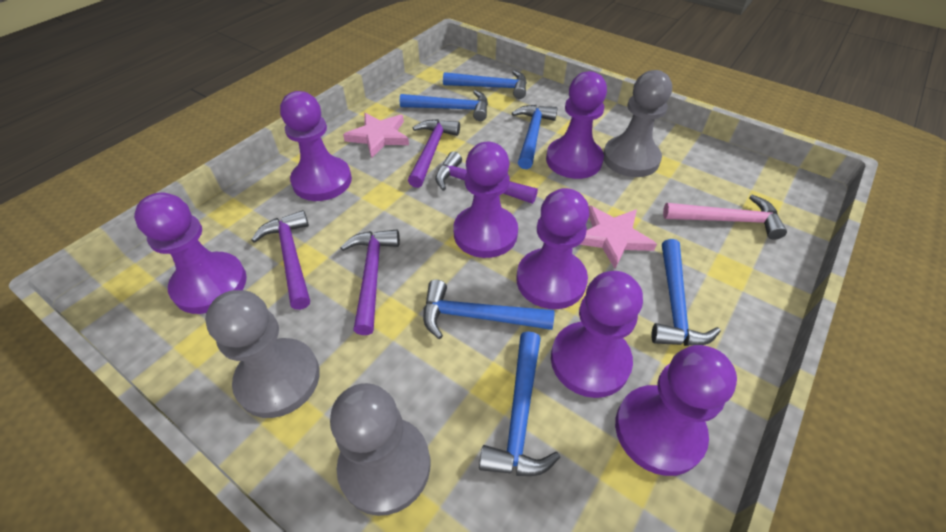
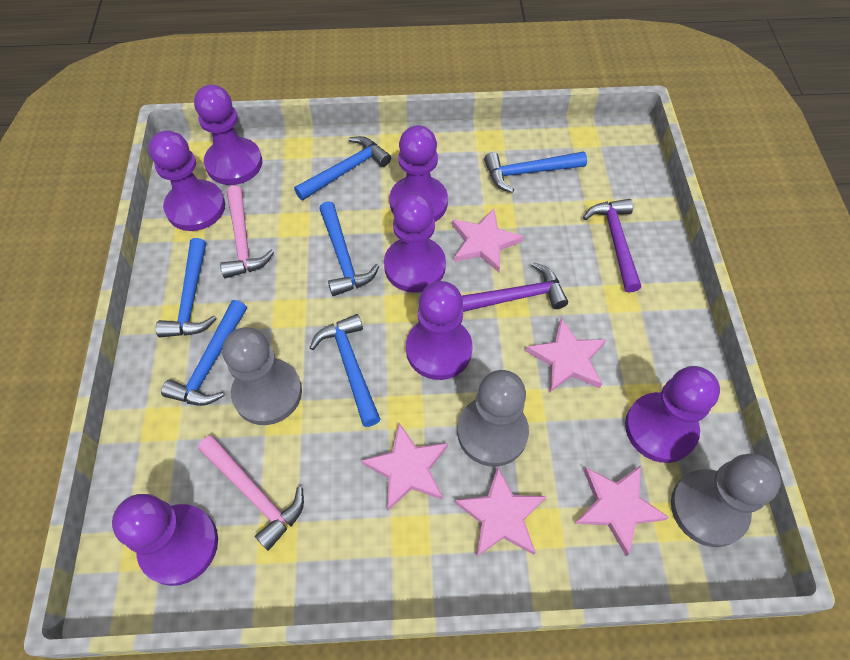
pink hammer: 1 -> 2
pink star: 2 -> 5
purple hammer: 4 -> 2

